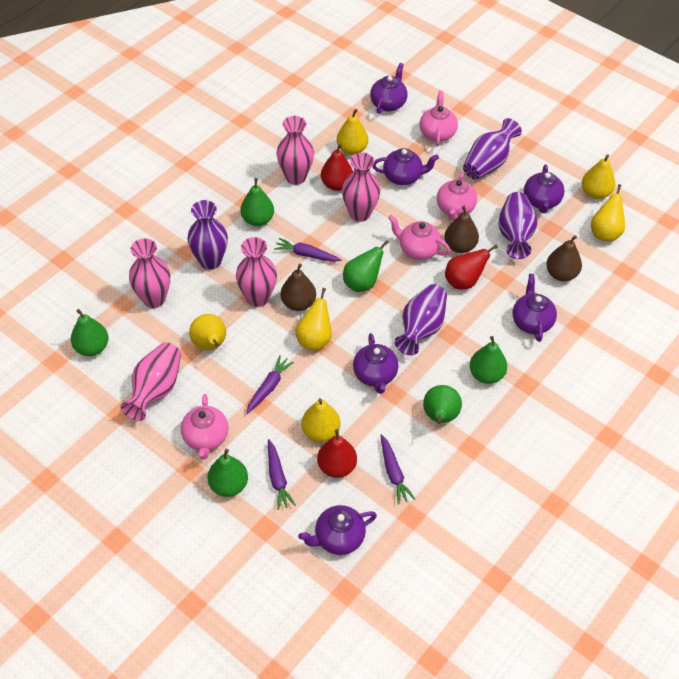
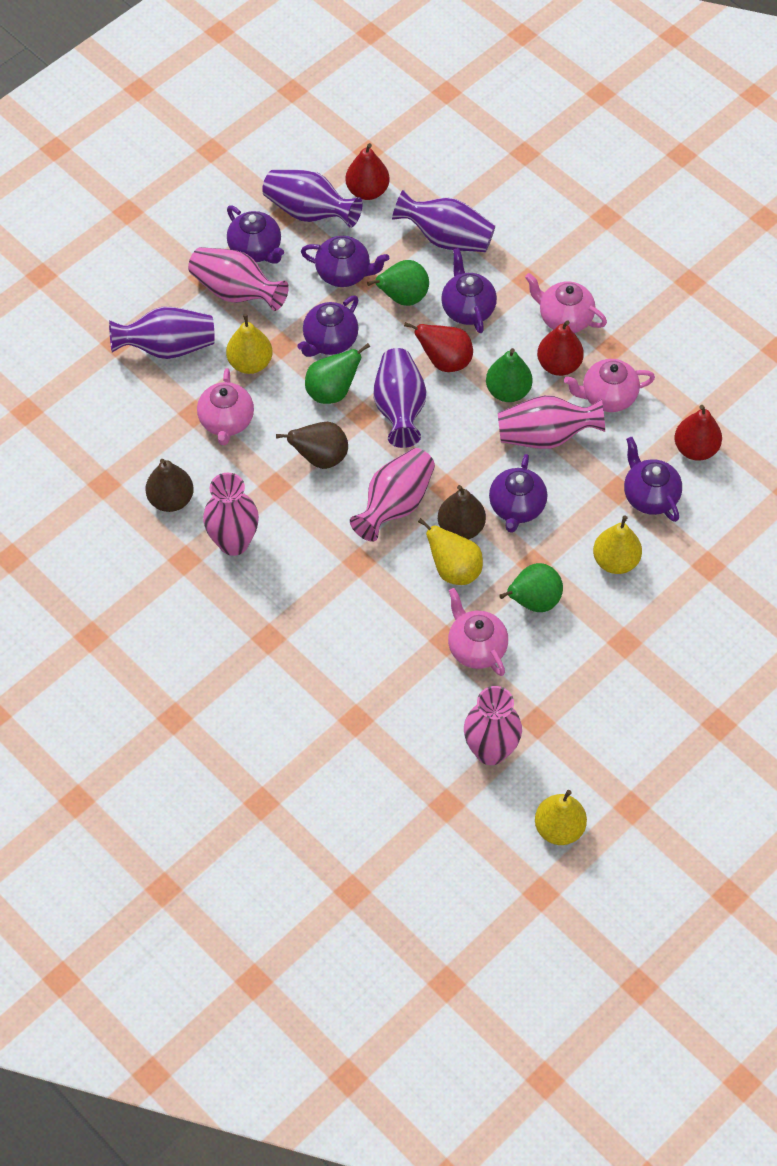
green pear: 6 -> 4
purple carrot: 4 -> 0
red pear: 3 -> 4
yellow pear: 6 -> 4

